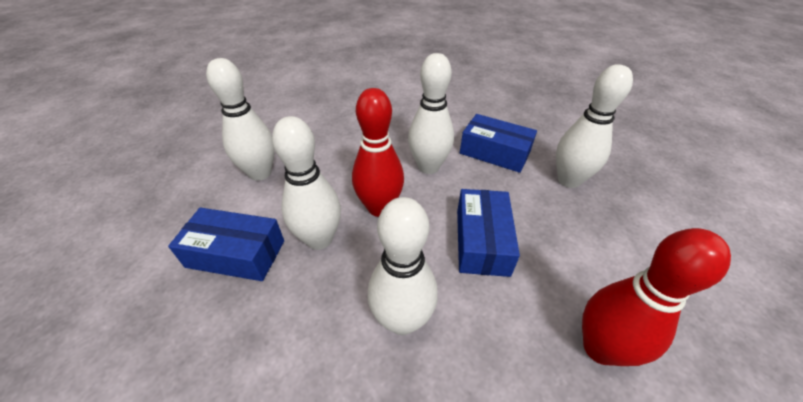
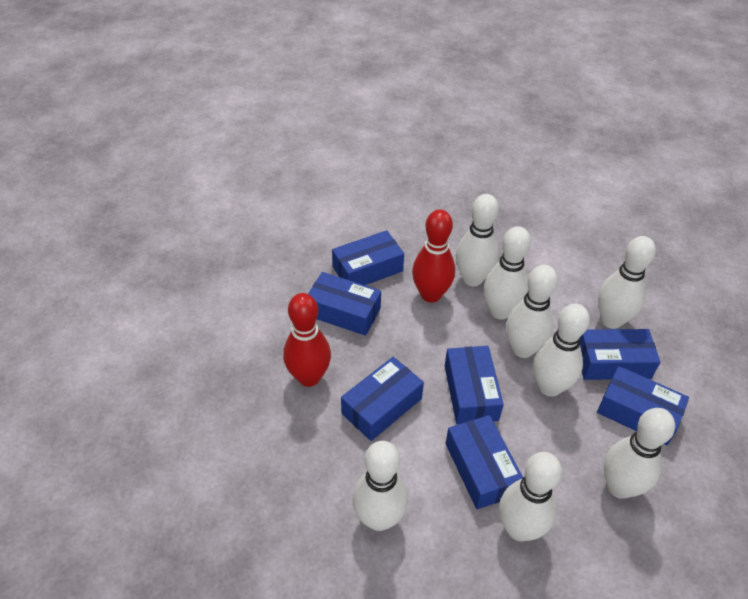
blue box: 3 -> 7
white bowling pin: 5 -> 8

